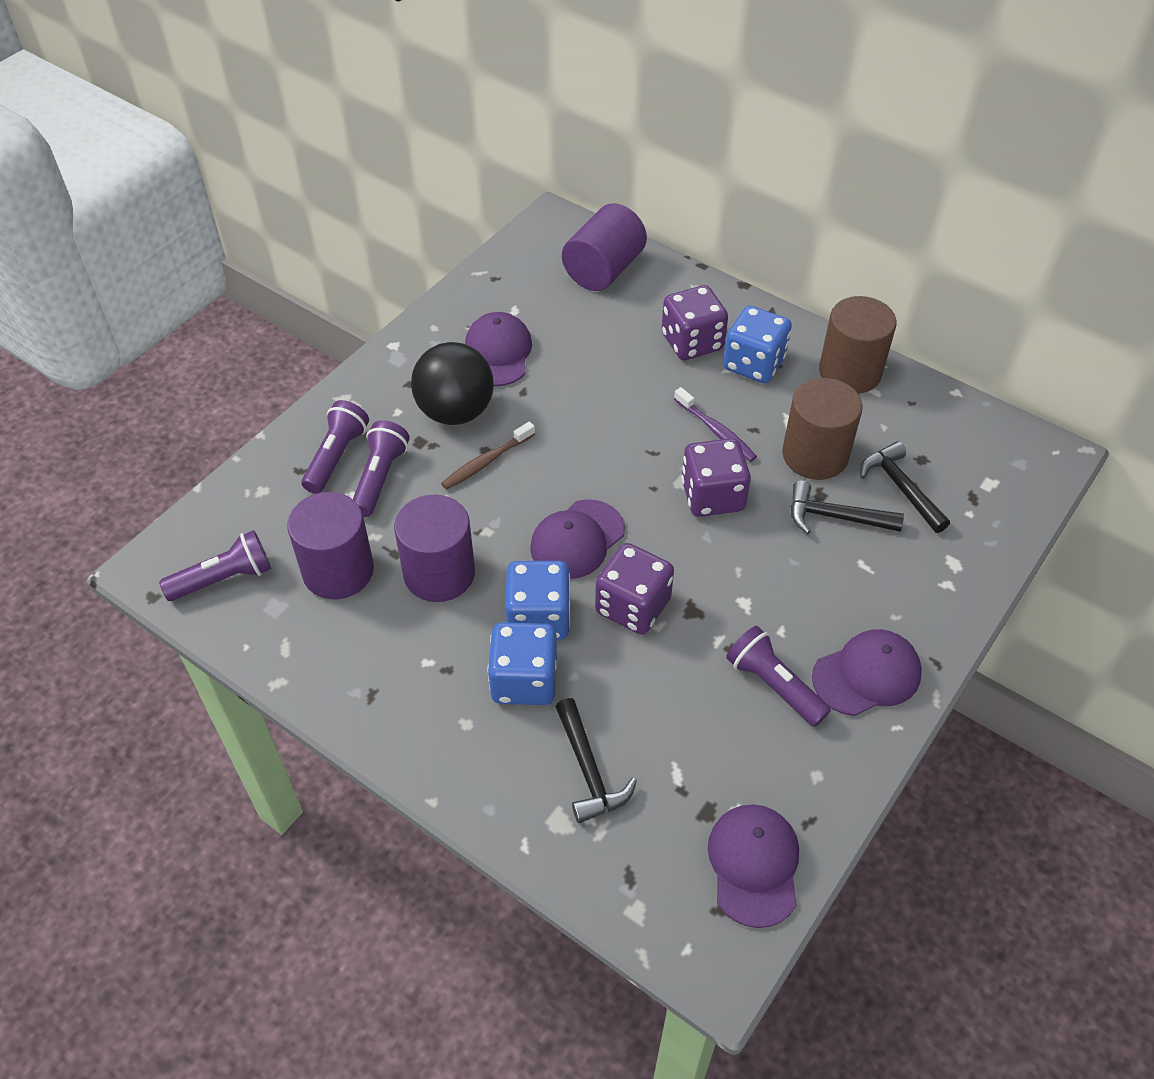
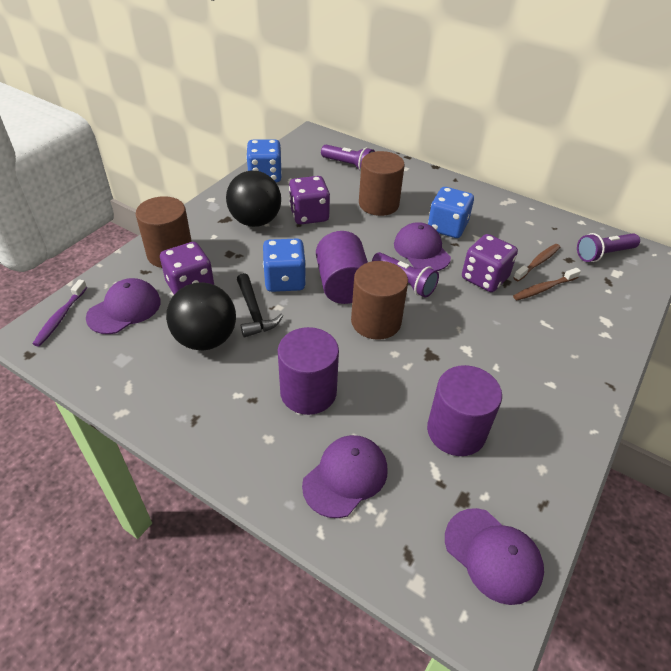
black ball: 1 -> 2
black hammer: 3 -> 1
brown cylinder: 2 -> 3
brown toothbrush: 1 -> 2
purple flashlight: 4 -> 3

